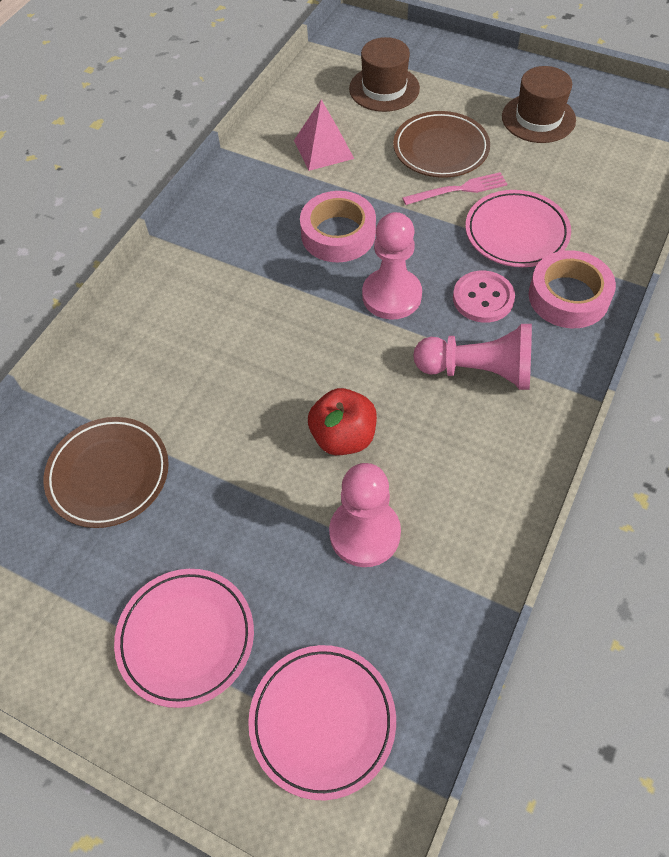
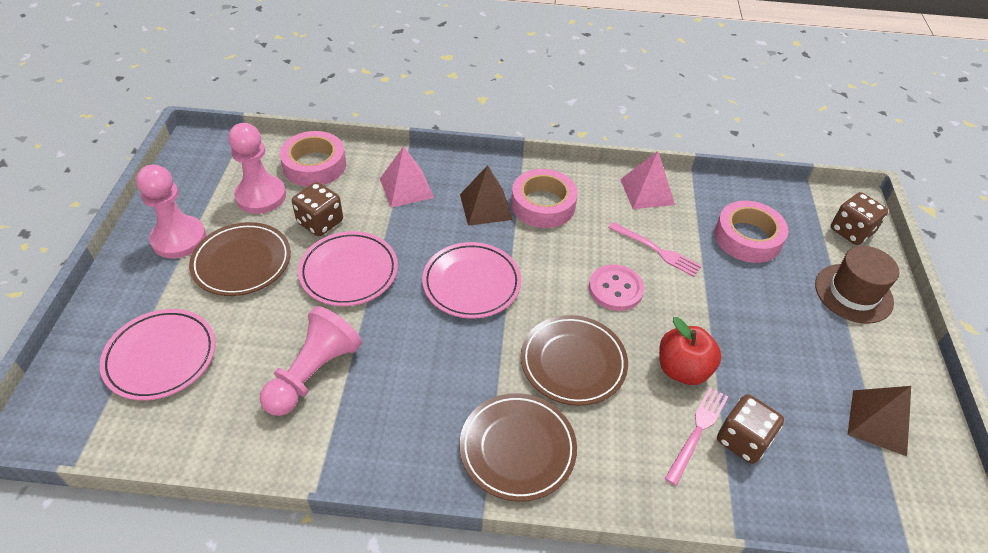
brown dice: 0 -> 3
brown hat: 2 -> 1
brown plate: 2 -> 3
brown pyramid: 0 -> 2
pink fork: 1 -> 2
pink pyramid: 1 -> 2
pink tape: 2 -> 3

